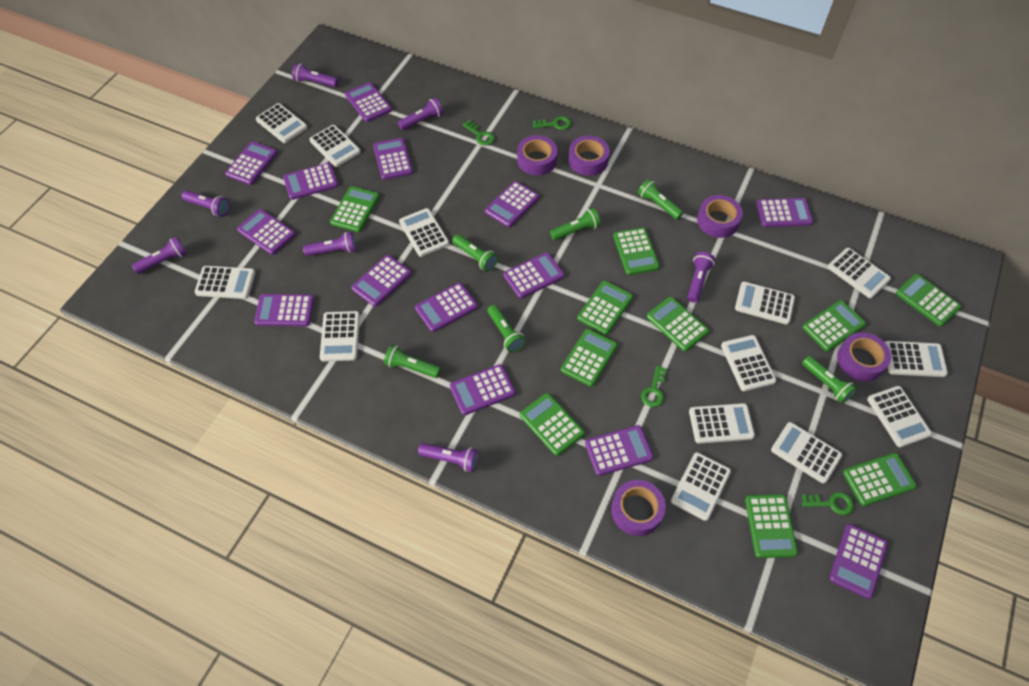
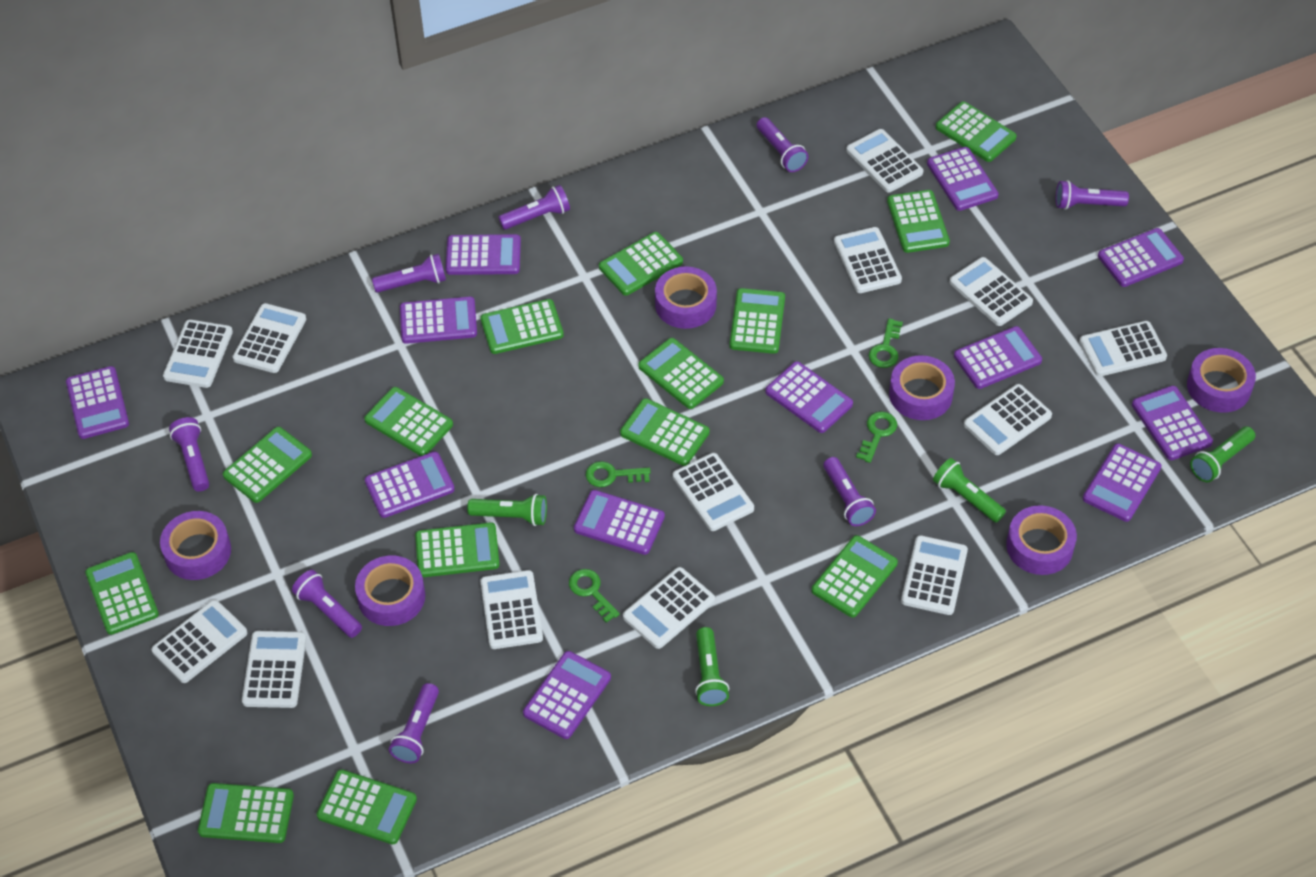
green calculator: 10 -> 14
green flashlight: 6 -> 4
purple calculator: 14 -> 12
purple flashlight: 7 -> 8
purple tape: 5 -> 6

